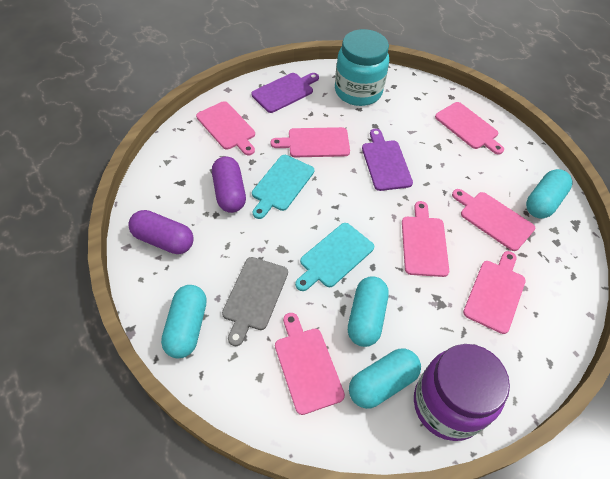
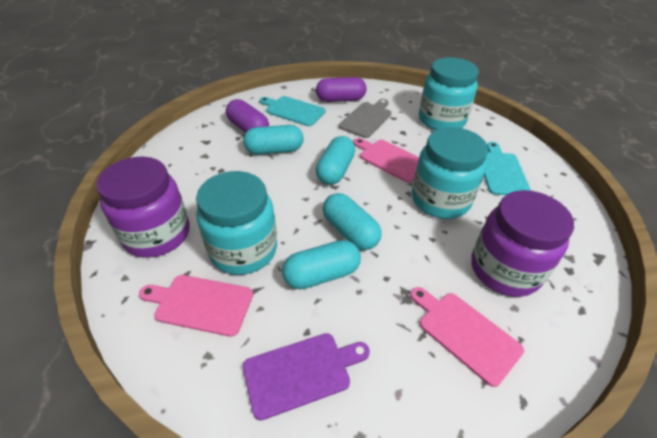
pink cutting board: 7 -> 3
purple cutting board: 2 -> 1
purple jar: 1 -> 2
turquoise jar: 1 -> 3

